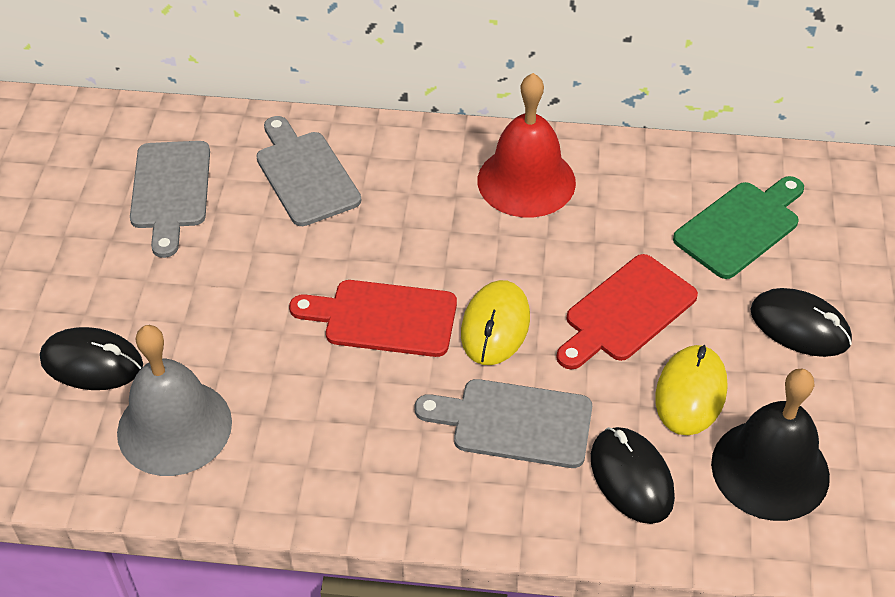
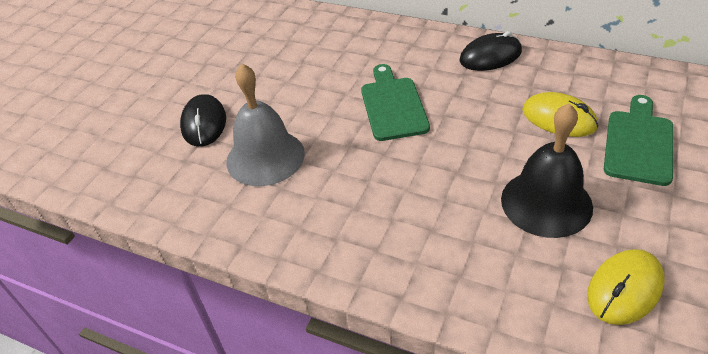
black mouse: 3 -> 2
green cutting board: 1 -> 2
grey cutting board: 3 -> 0
red bell: 1 -> 0
red cutting board: 2 -> 0

